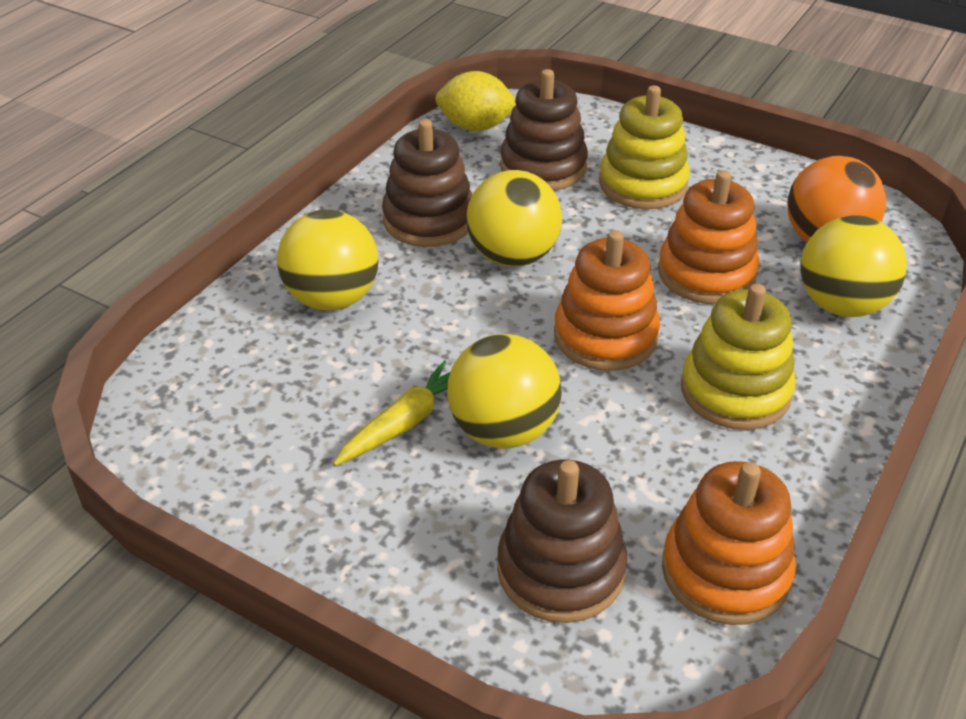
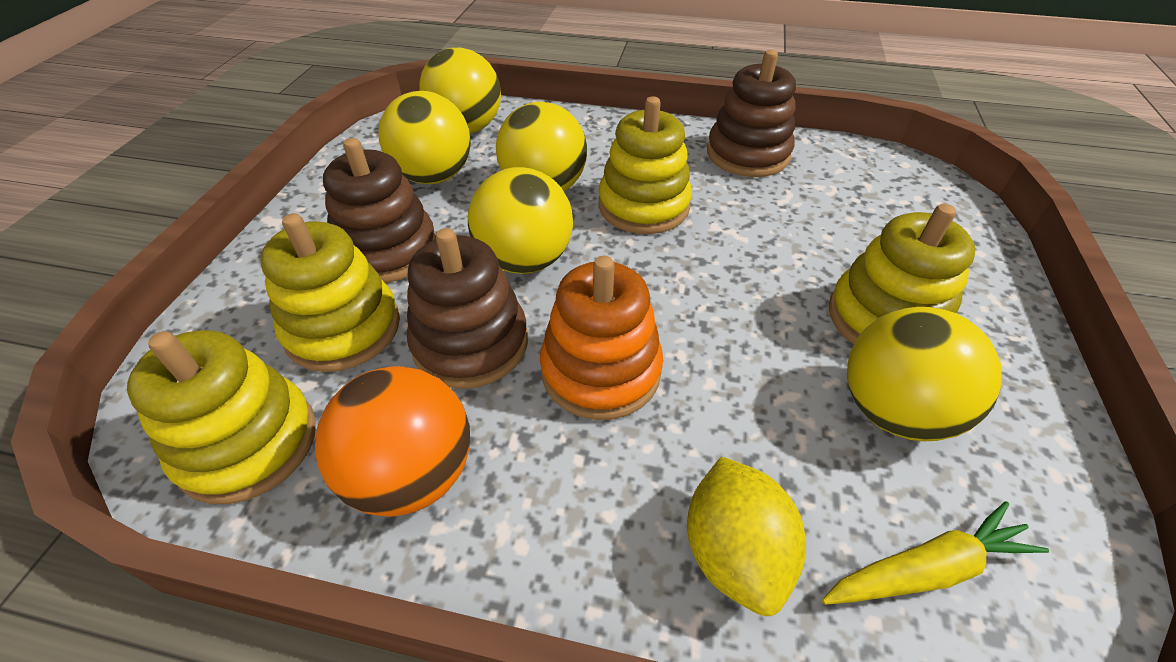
orange stacking toy: 3 -> 1
yellow ball: 4 -> 5
yellow stacking toy: 2 -> 4

